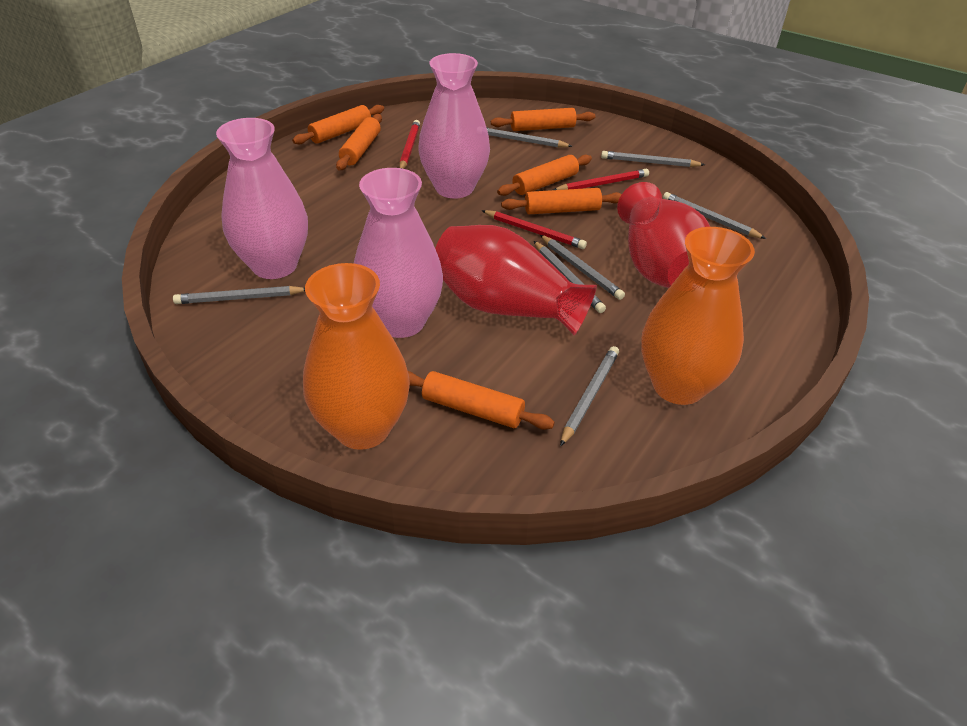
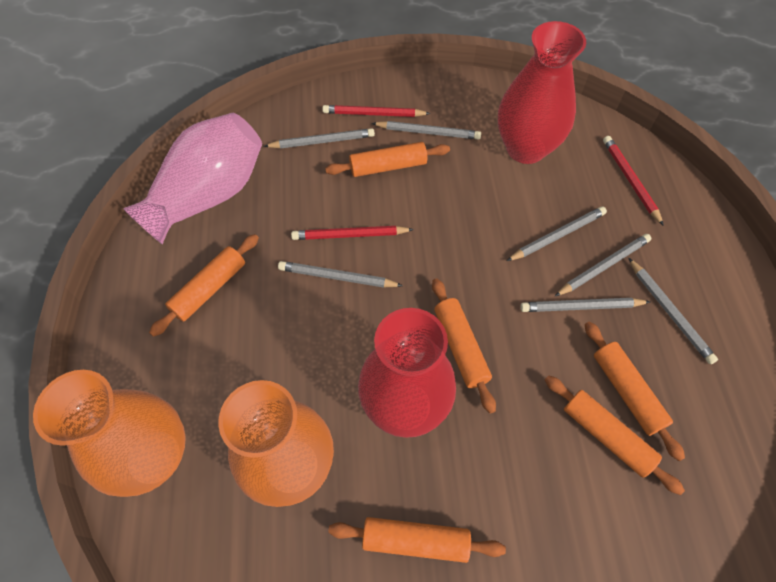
pink vase: 3 -> 1

